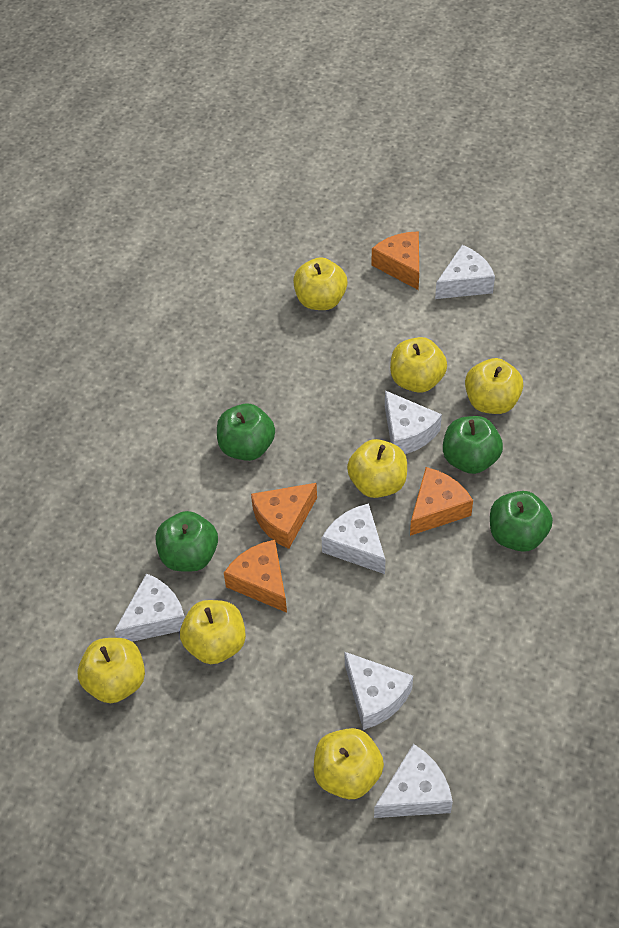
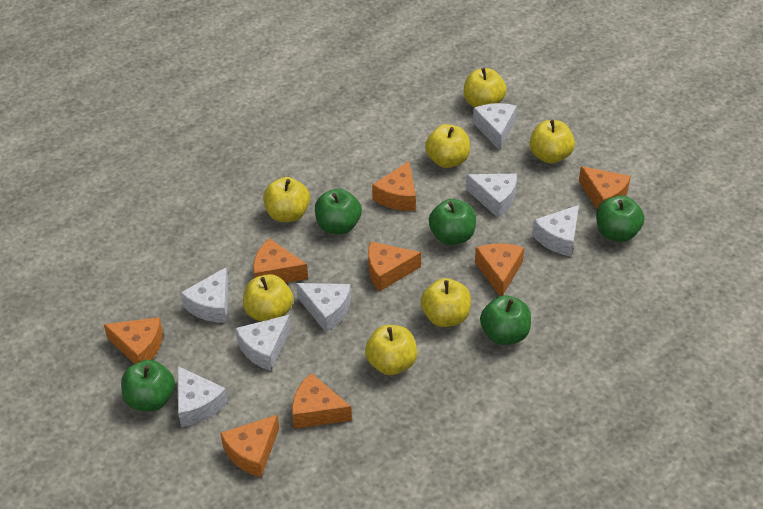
green apple: 4 -> 5
orange cheese: 4 -> 8
white cheese: 6 -> 7

